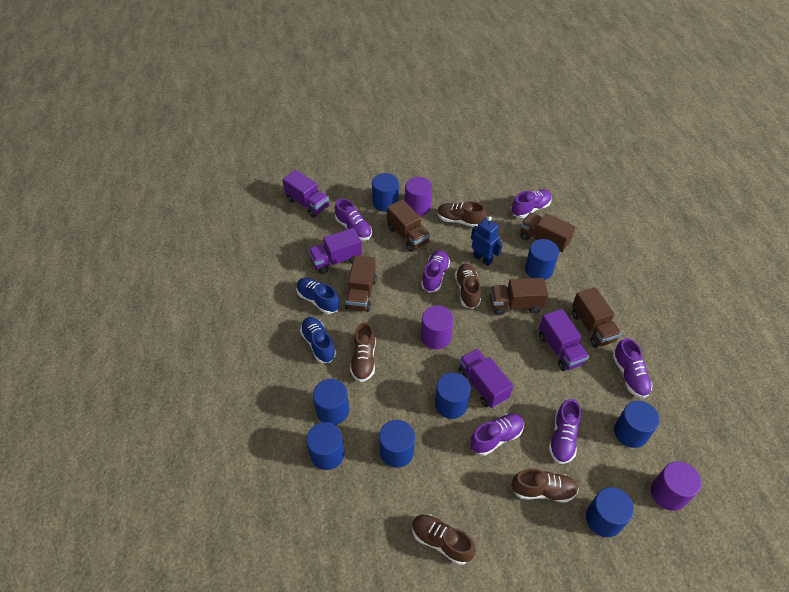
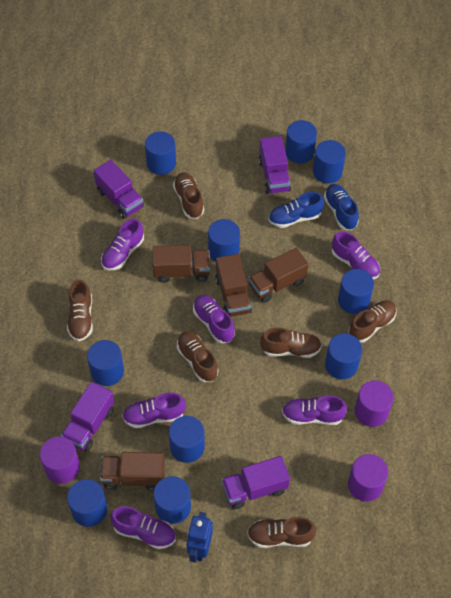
blue cylinder: 8 -> 10
brown shoe: 5 -> 6
brown truck: 5 -> 4

